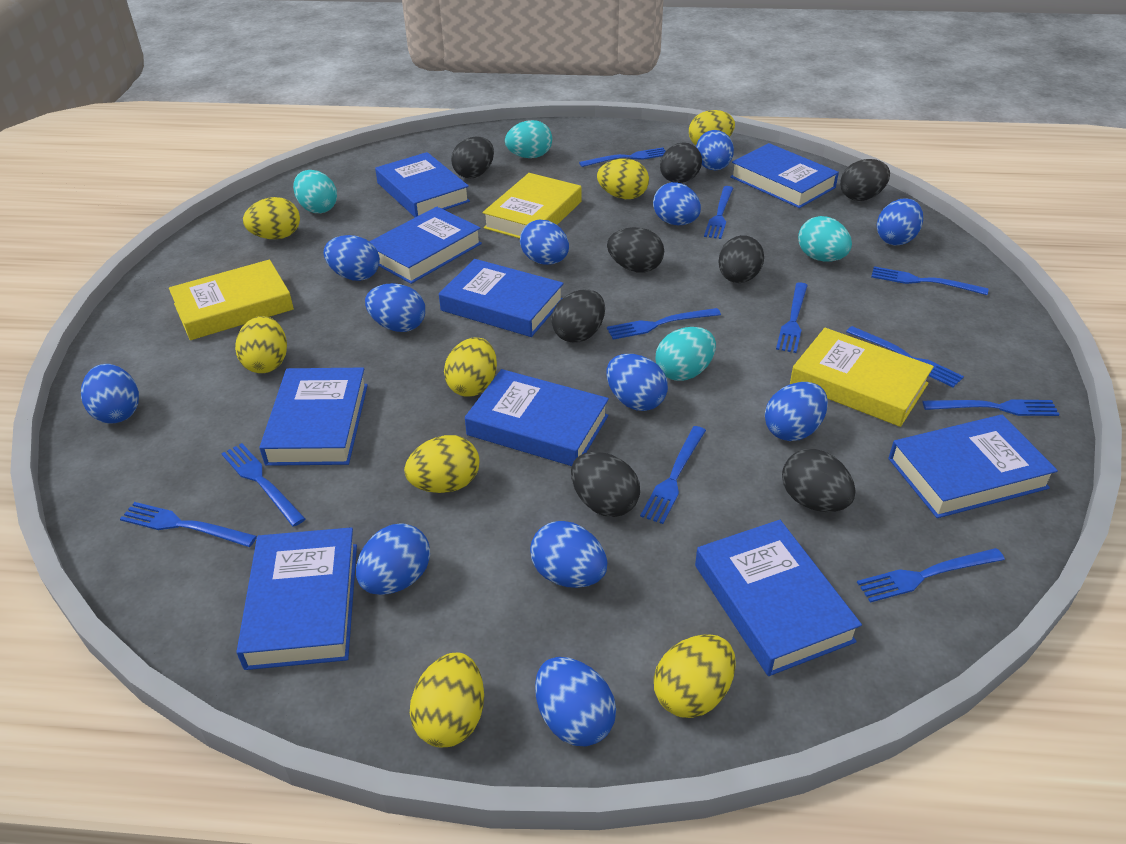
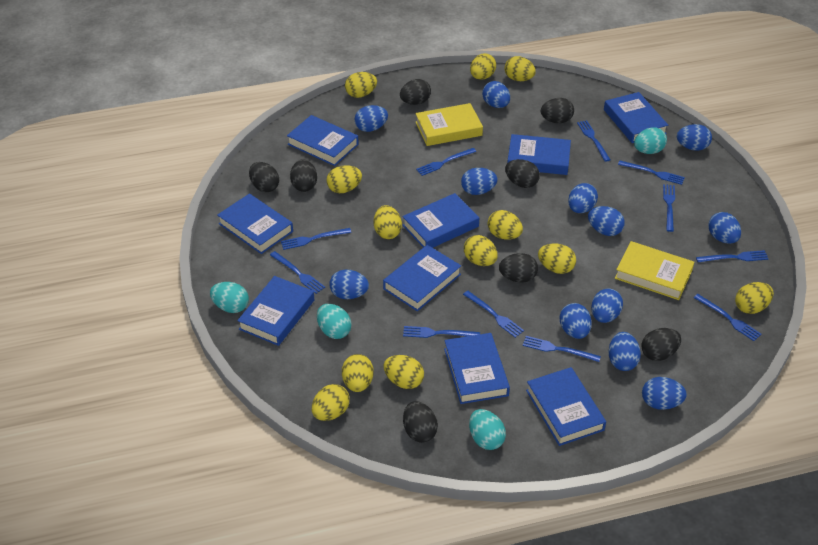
yellow book: 3 -> 2
yellow egg: 8 -> 12

